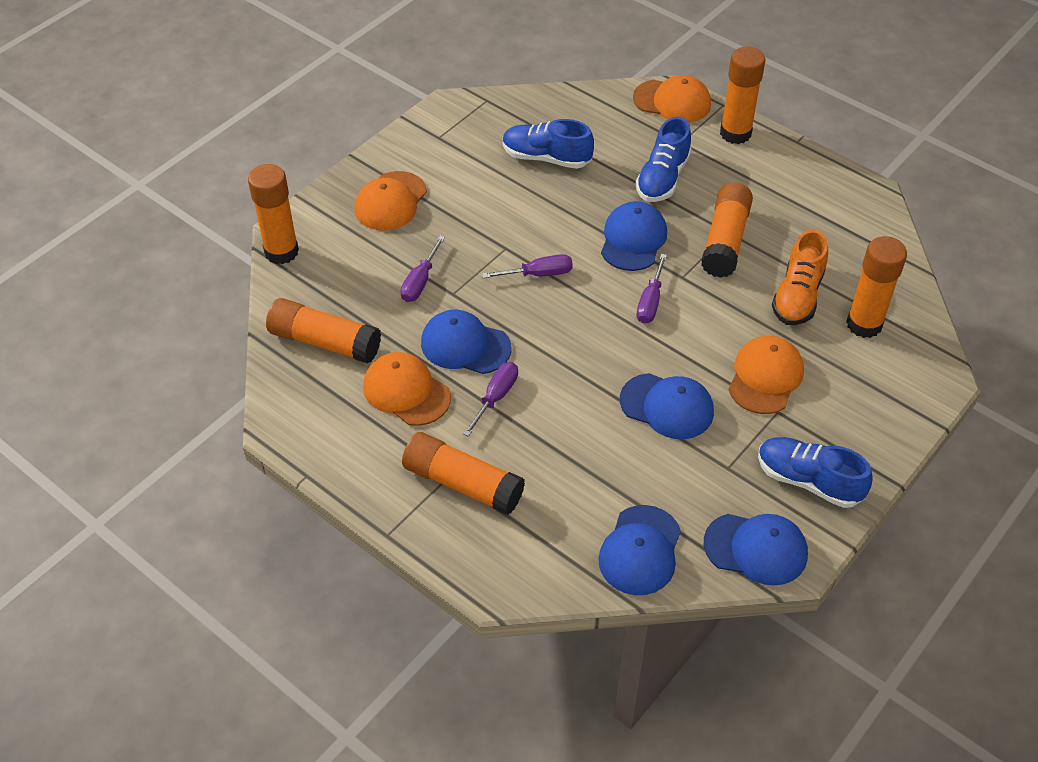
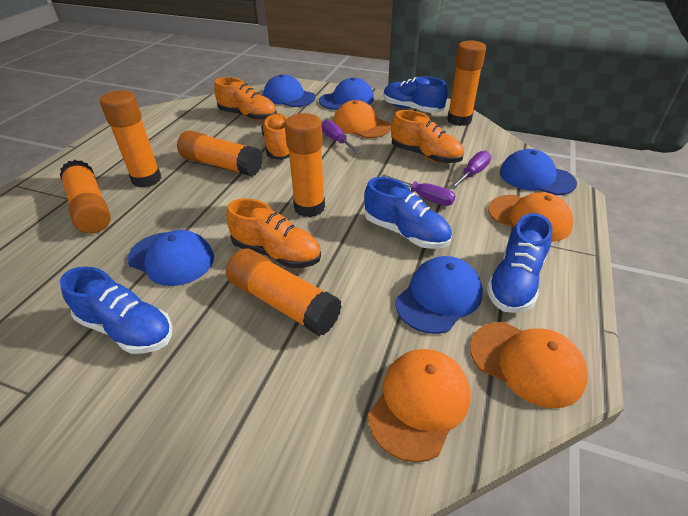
blue shoe: 3 -> 4
orange shoe: 1 -> 4
purple screwdriver: 4 -> 3

